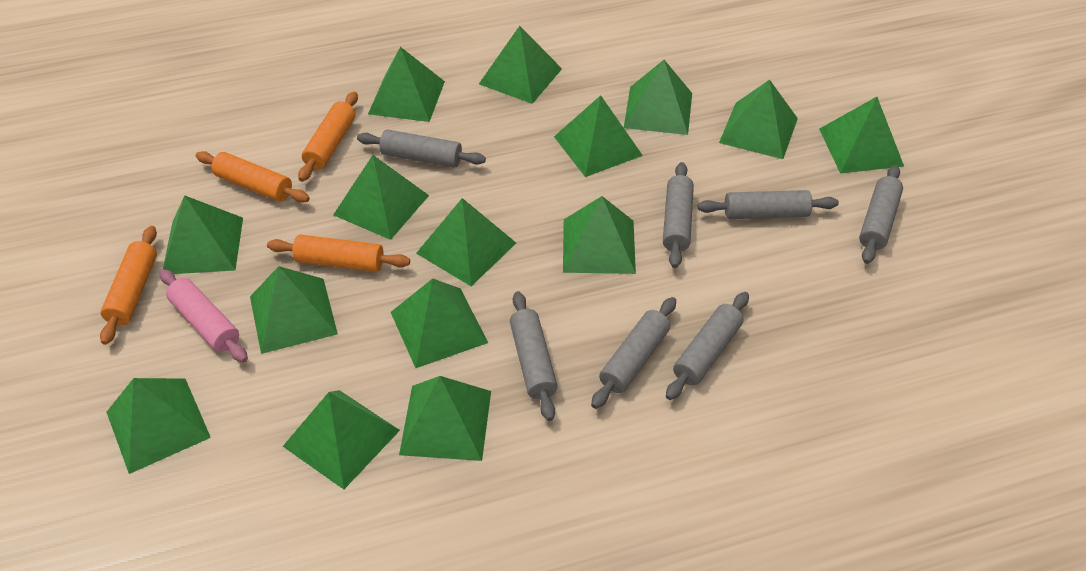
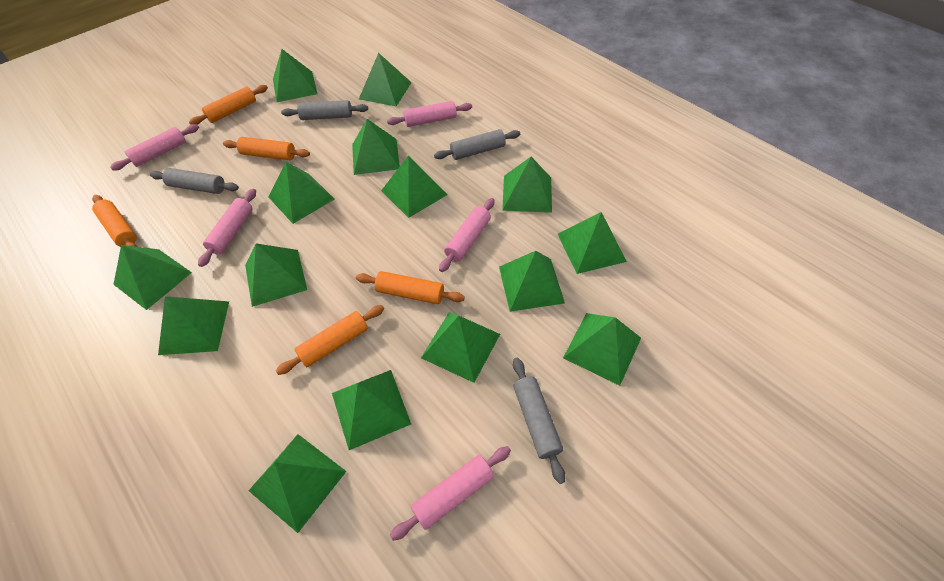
grey rolling pin: 7 -> 4
orange rolling pin: 4 -> 5
pink rolling pin: 1 -> 5

